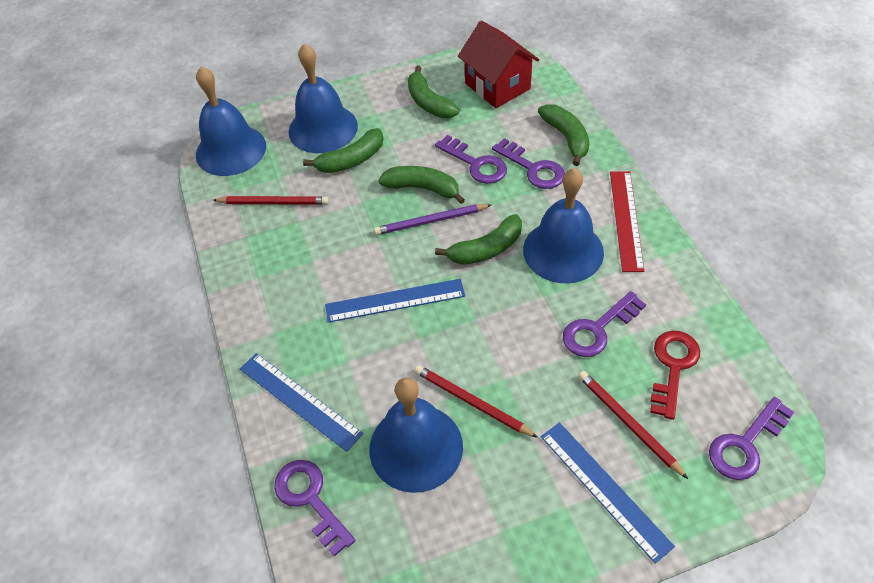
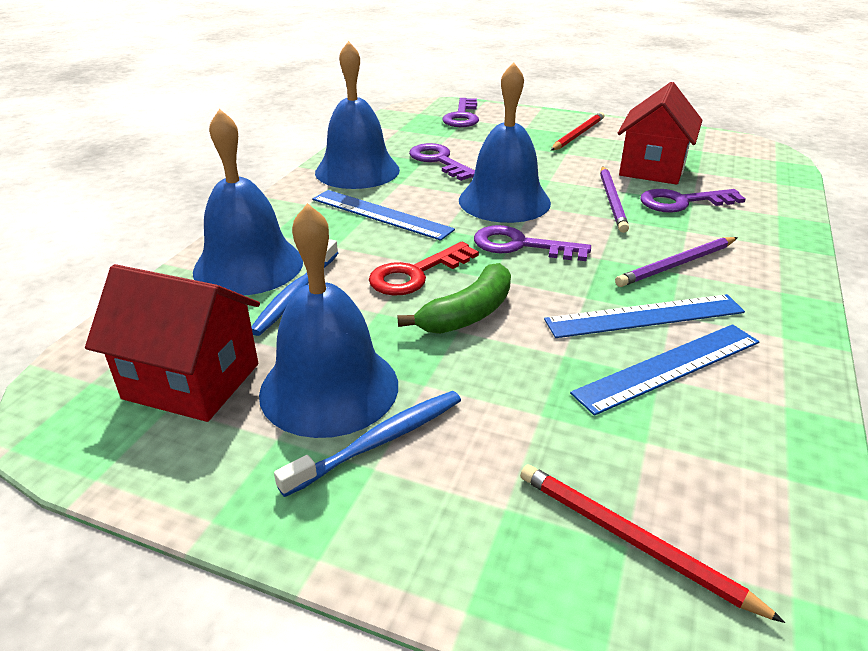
blue toothbrush: 0 -> 2
green banana: 5 -> 1
purple key: 5 -> 4
purple pencil: 1 -> 2
red house: 1 -> 2
red pencil: 3 -> 2
red ruler: 1 -> 0

